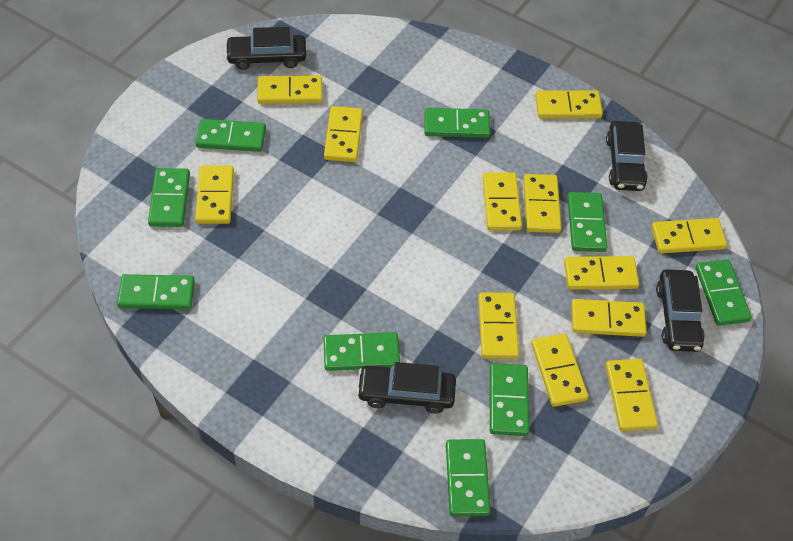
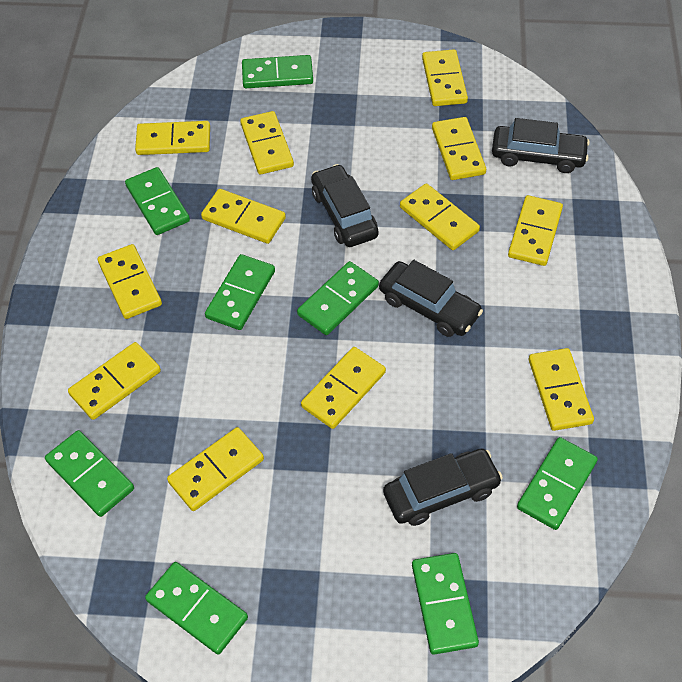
green domino: 9 -> 8

